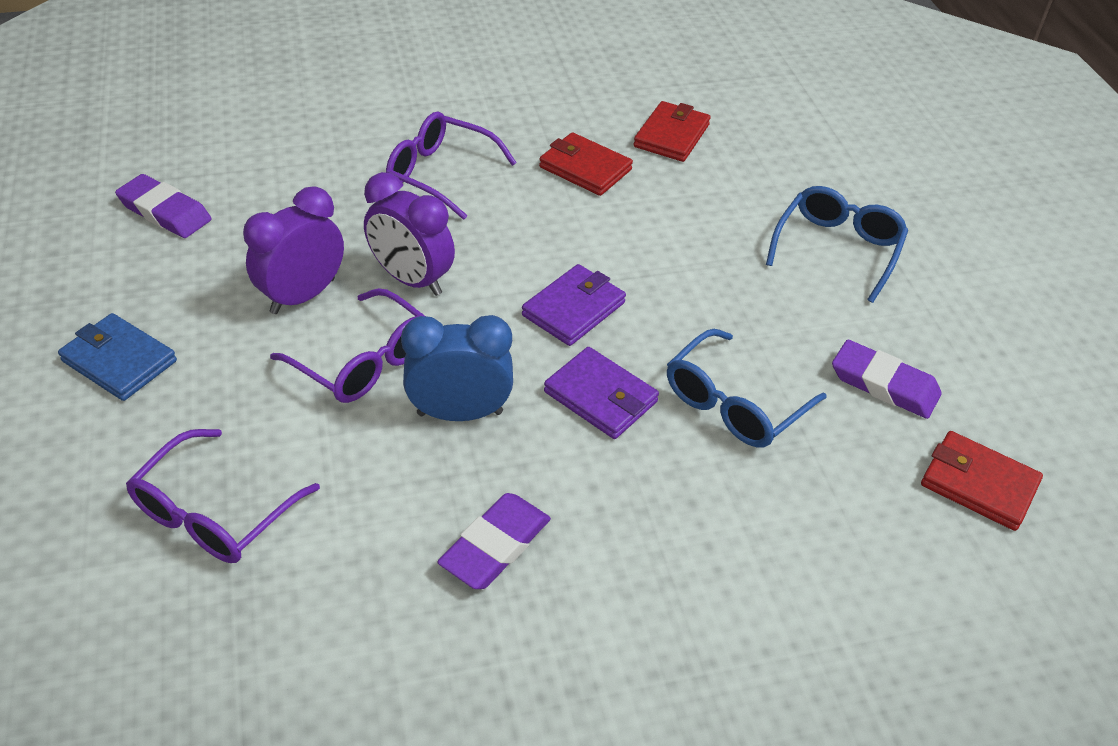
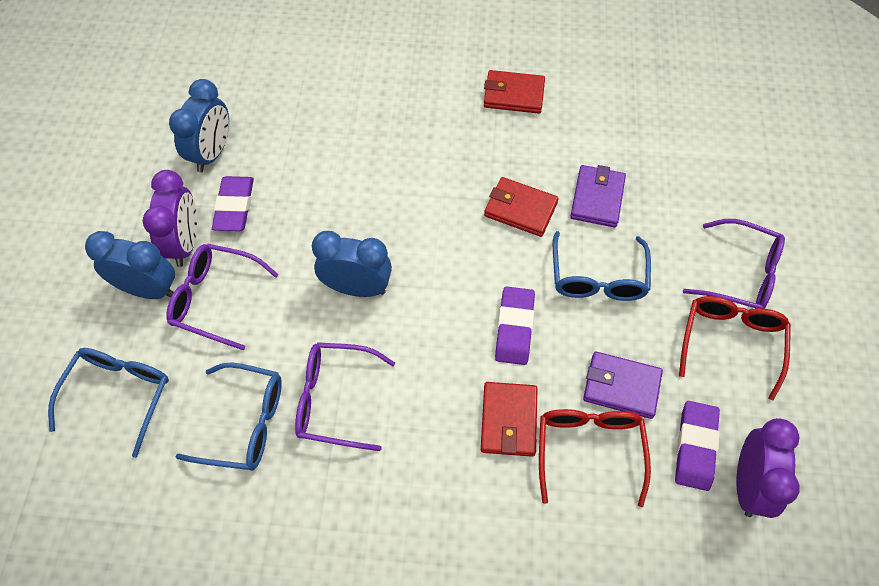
blue clock: 1 -> 3
blue glasses: 2 -> 3
blue wallet: 1 -> 0
red glasses: 0 -> 2

